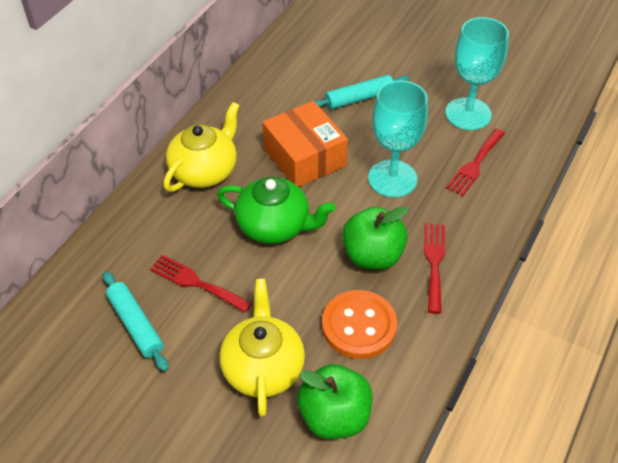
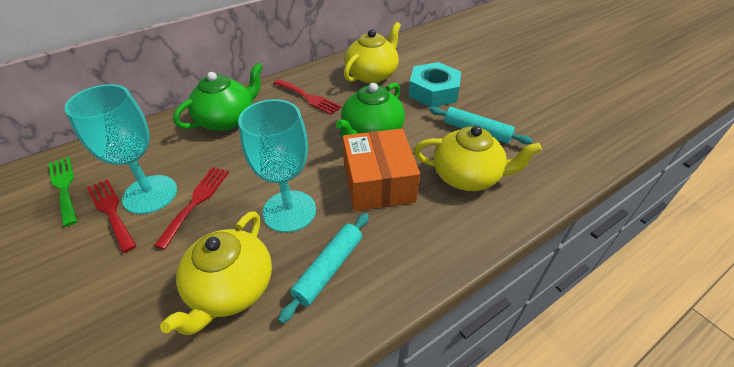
green apple: 2 -> 0
green fork: 0 -> 1
green teapot: 1 -> 2
orange button: 1 -> 0
turquoise nut: 0 -> 1
yellow teapot: 2 -> 3

